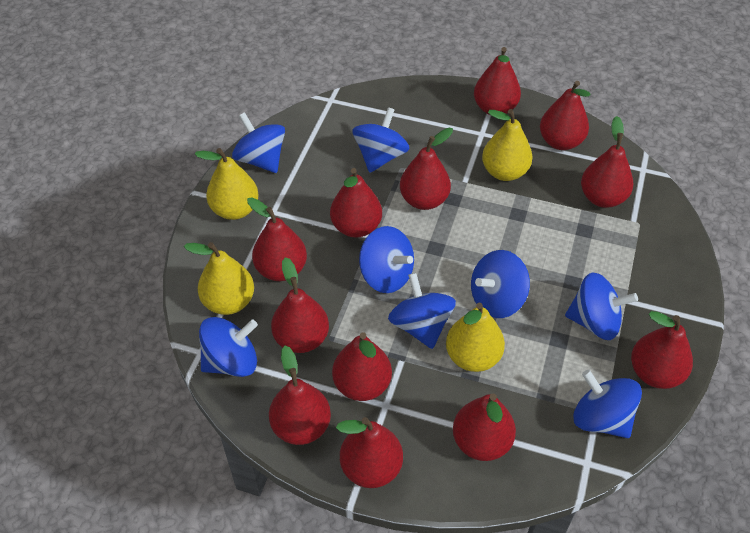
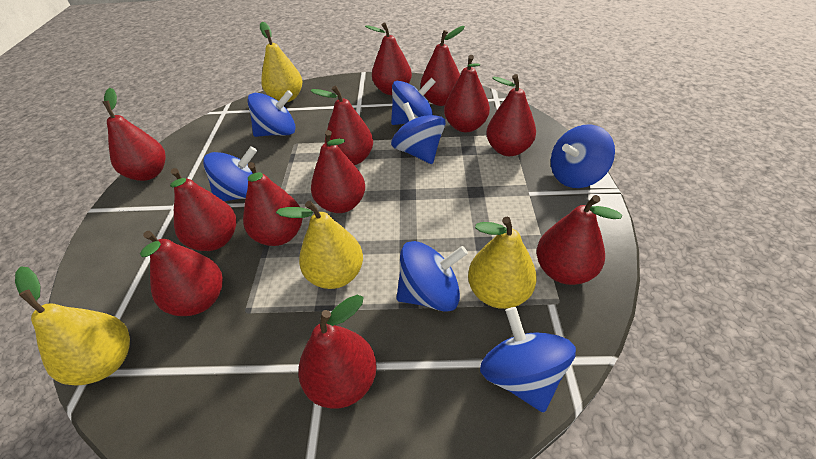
blue spinning top: 8 -> 7

